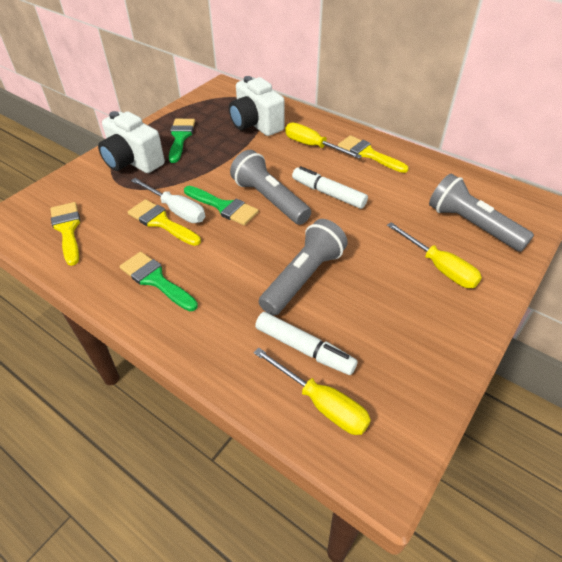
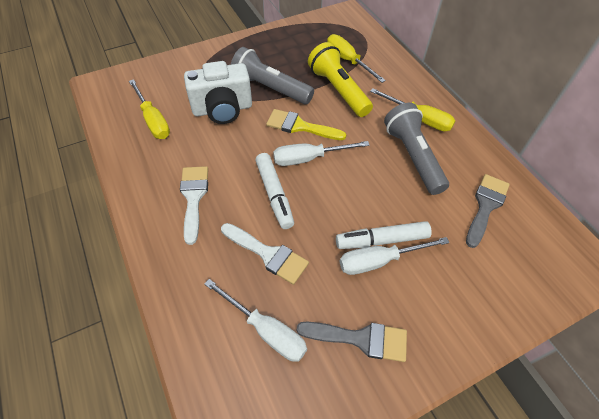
green brush: 3 -> 0
grey brush: 0 -> 2
grey flashlight: 3 -> 2
white brush: 0 -> 2
white camera: 2 -> 1
white screwdriver: 1 -> 3
yellow brush: 3 -> 1
yellow flashlight: 0 -> 1

